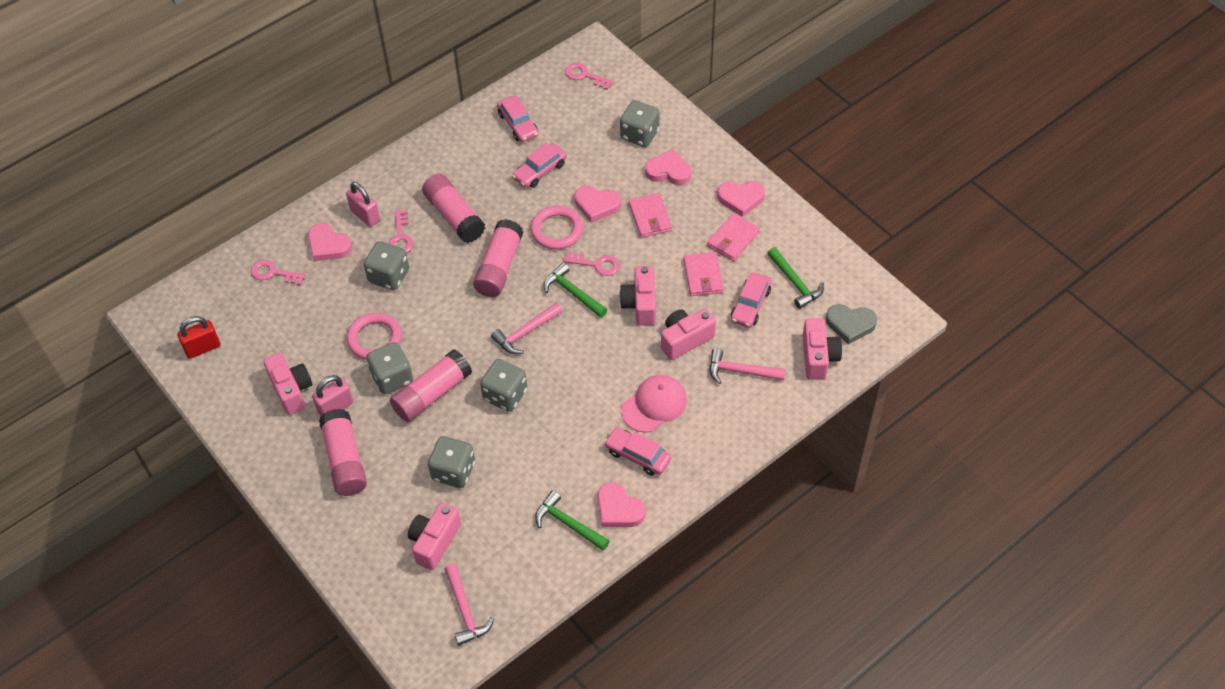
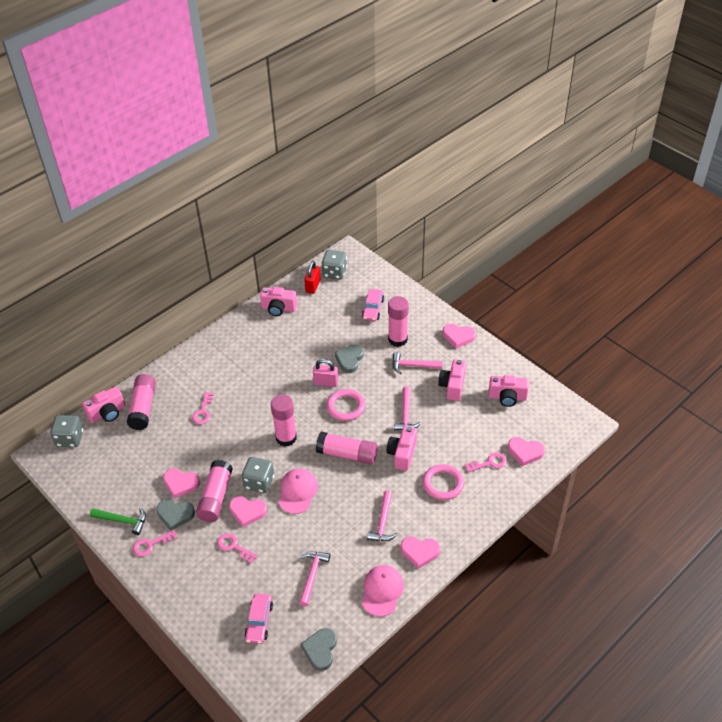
green hammer: 3 -> 1
grey dice: 5 -> 3
grey heart: 1 -> 3
pink cap: 1 -> 2
pink car: 4 -> 2
pink glue stick: 4 -> 5
pink hammer: 3 -> 4
pink padlock: 2 -> 1
pink wallet: 3 -> 0

